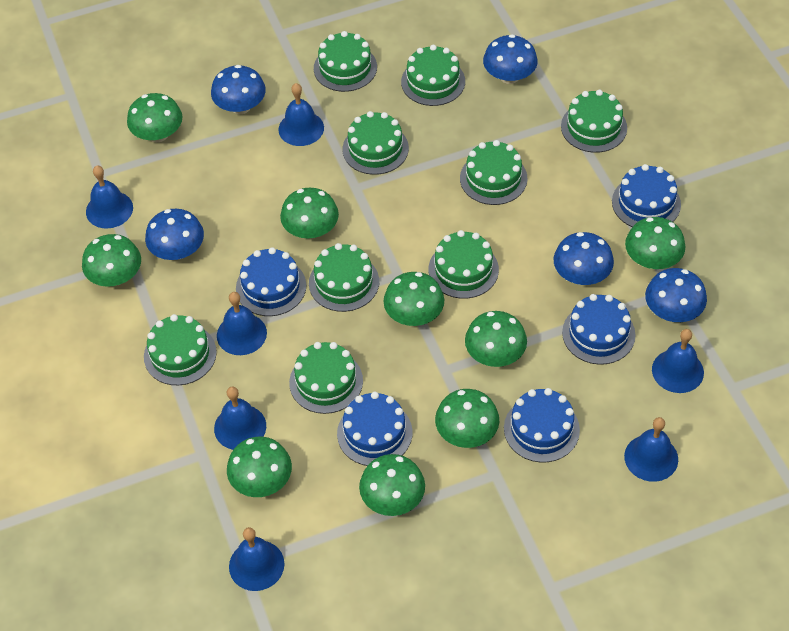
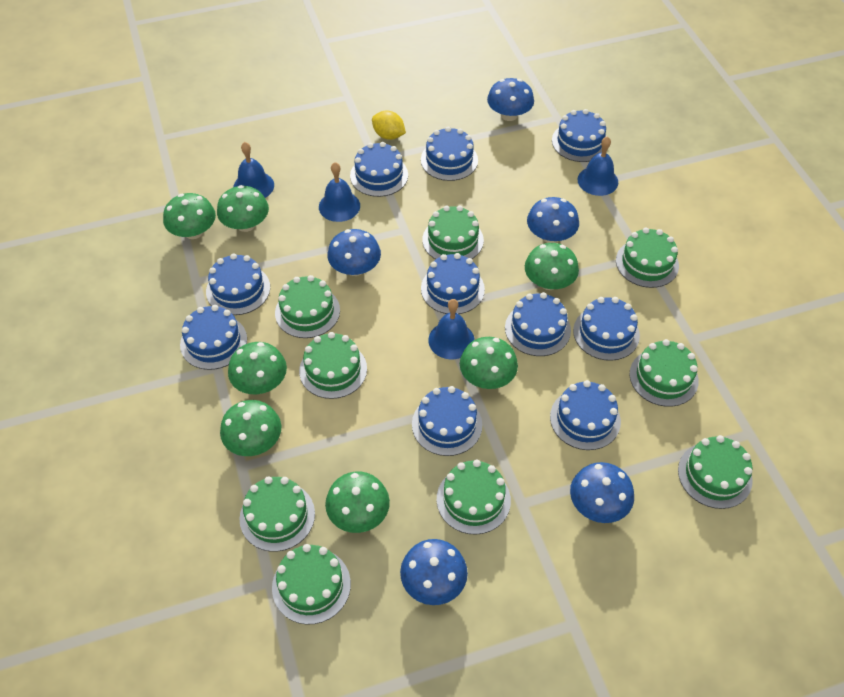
blue bell: 7 -> 4
blue cake: 5 -> 10
green mushroom: 9 -> 7
yellow lemon: 0 -> 1

